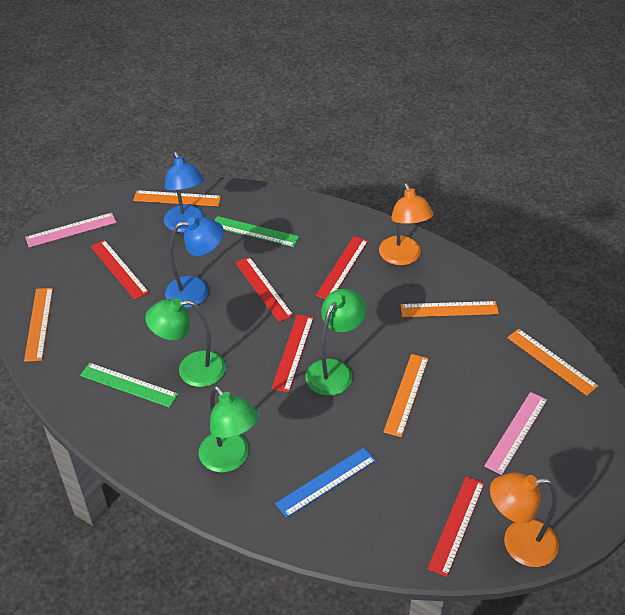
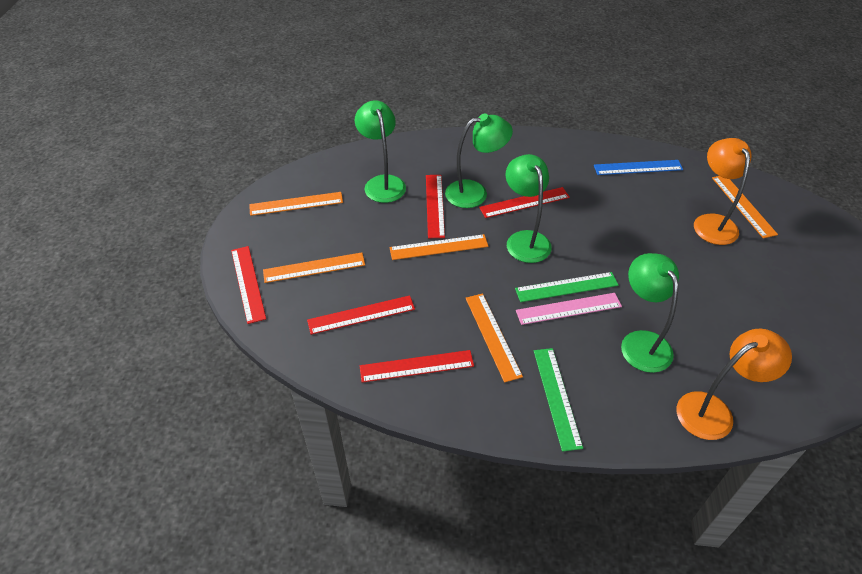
blue lamp: 2 -> 0
green lamp: 3 -> 4
pink ruler: 2 -> 1

